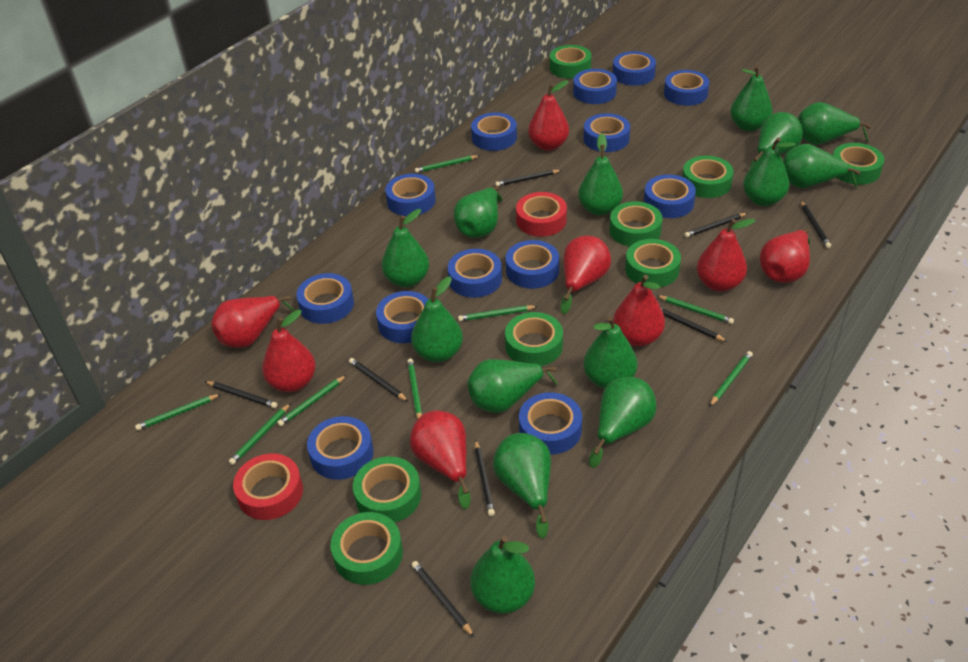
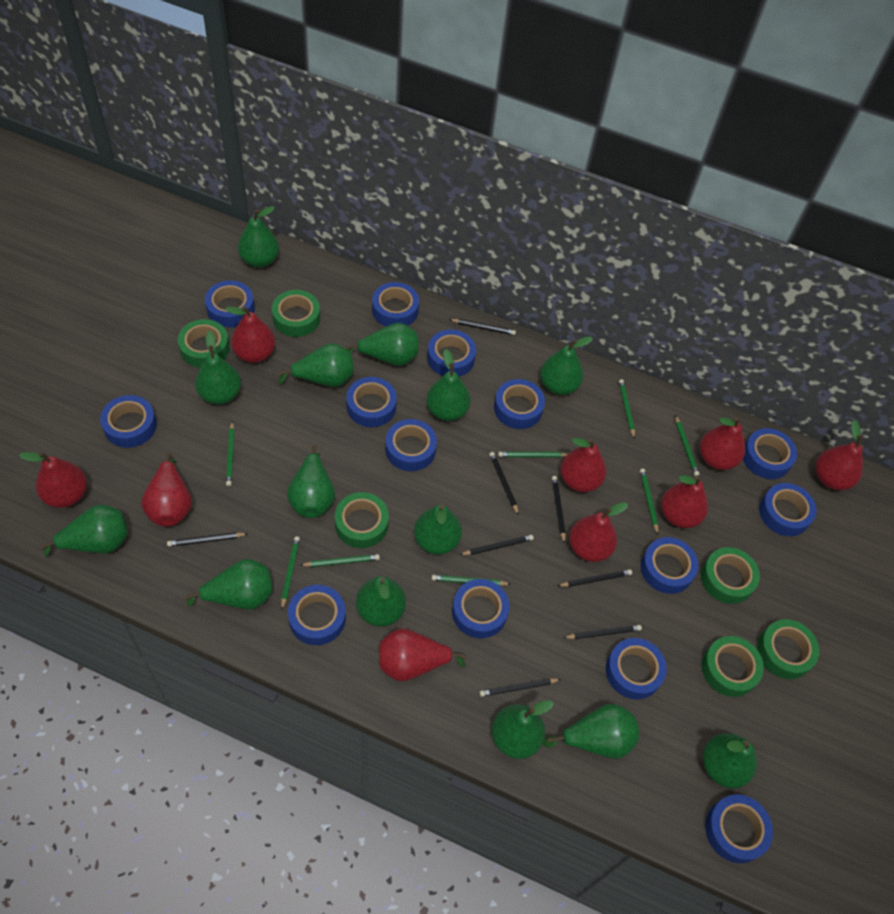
blue tape: 13 -> 14
green tape: 8 -> 6
red pear: 8 -> 9
red tape: 2 -> 0

